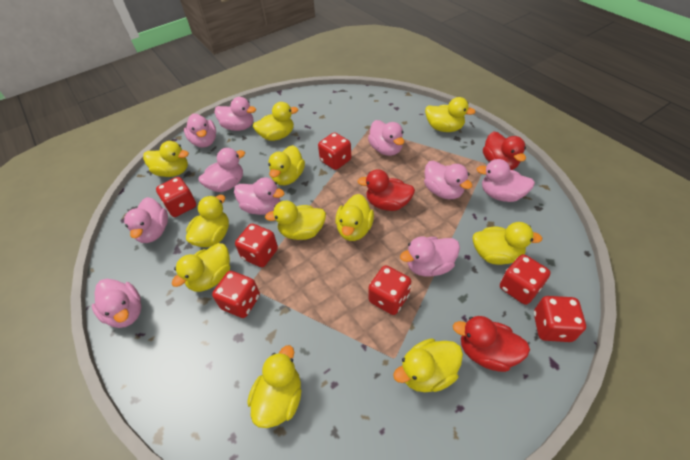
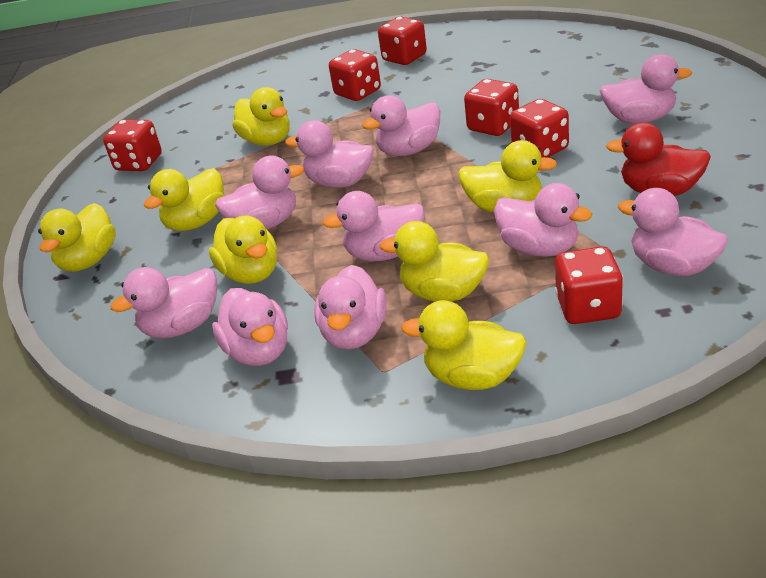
red dice: 7 -> 6
red duck: 3 -> 1
yellow duck: 11 -> 7

